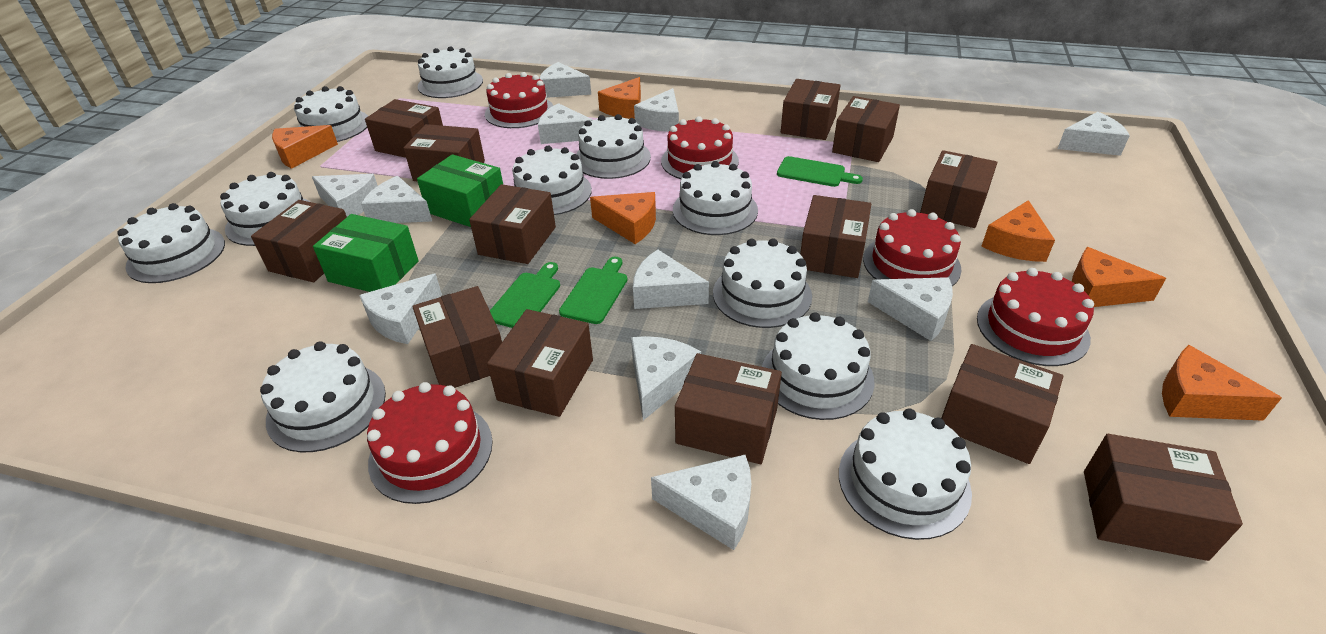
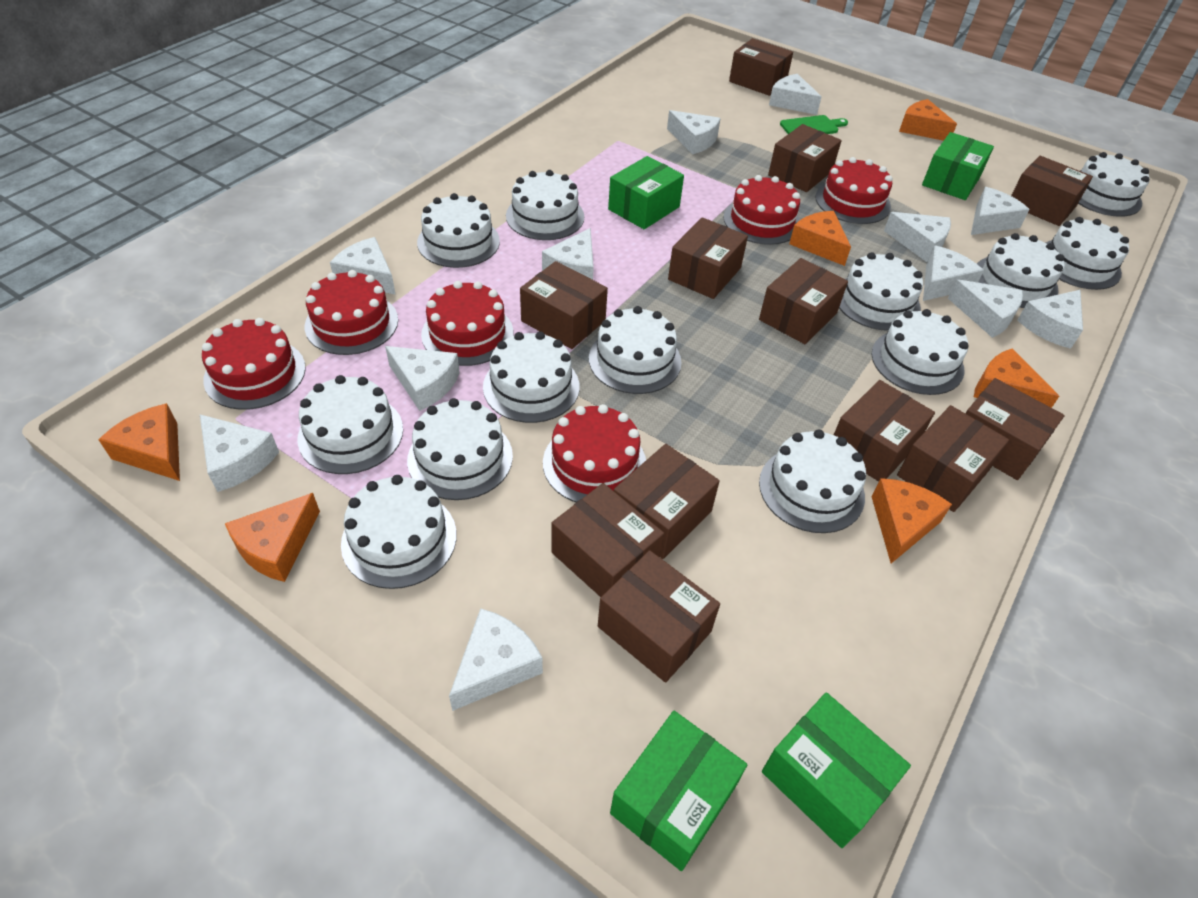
brown box: 13 -> 12
green box: 2 -> 4
green cutting board: 3 -> 1
red cake: 5 -> 6
white cake: 11 -> 13
white cheese: 11 -> 12

